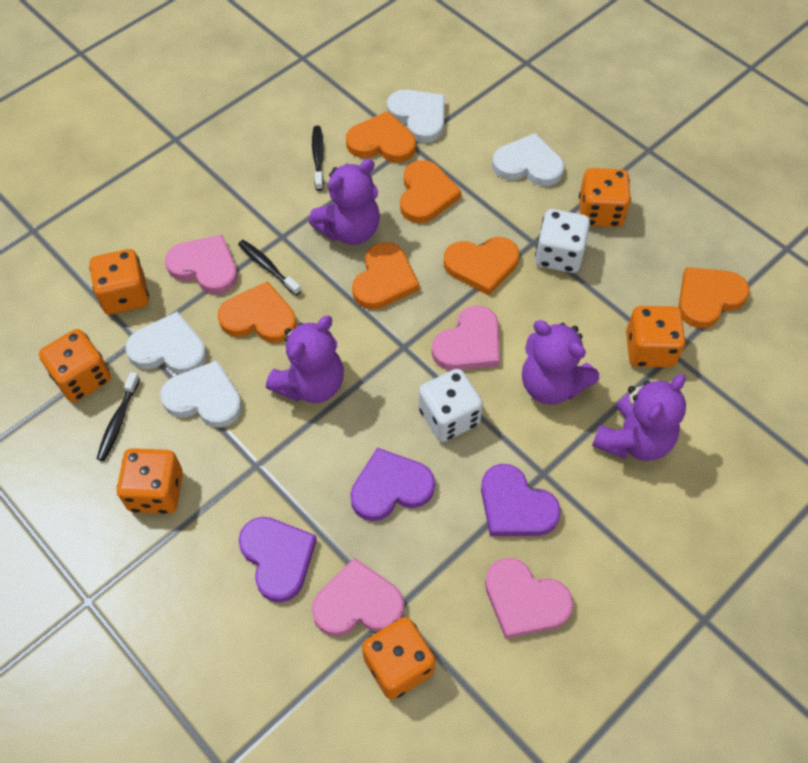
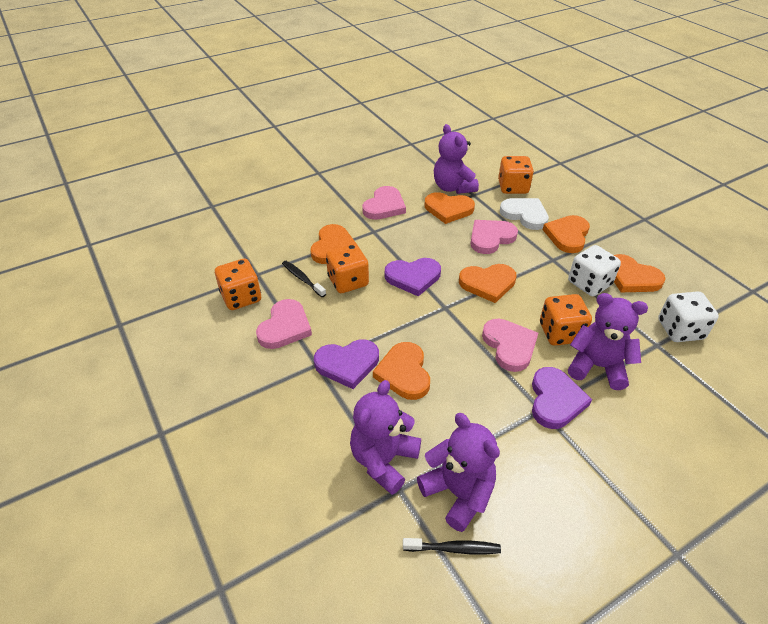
black toothbrush: 3 -> 2
orange dice: 6 -> 4
white heart: 4 -> 1

